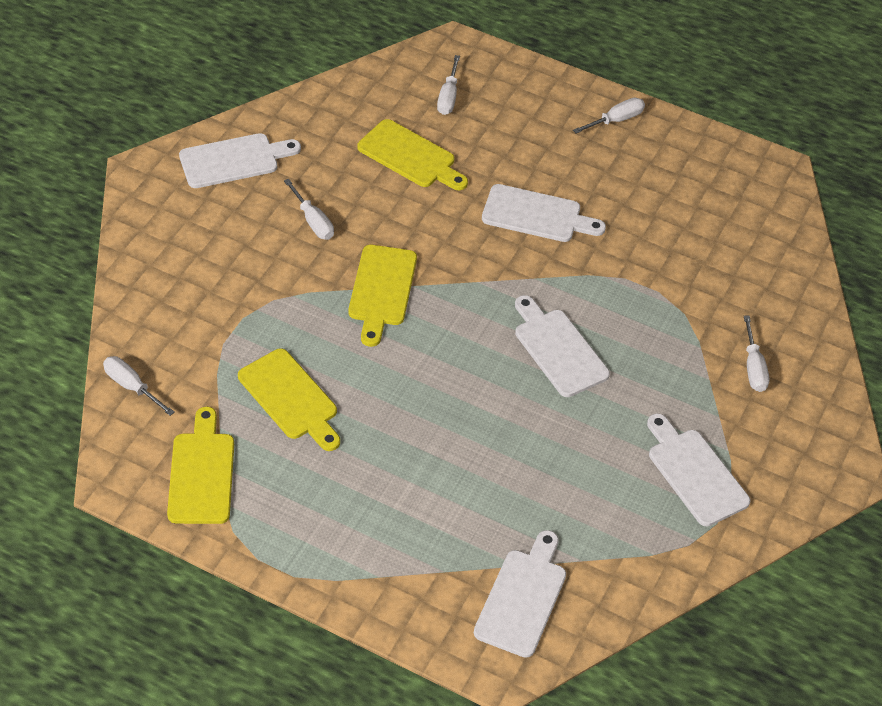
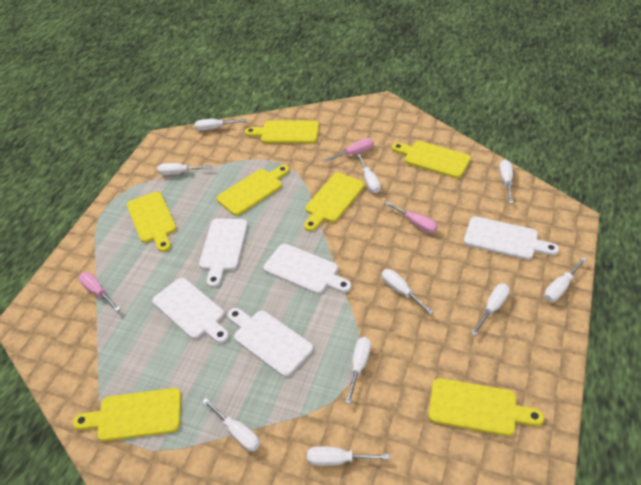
pink screwdriver: 0 -> 3
white screwdriver: 5 -> 10
yellow cutting board: 4 -> 7

